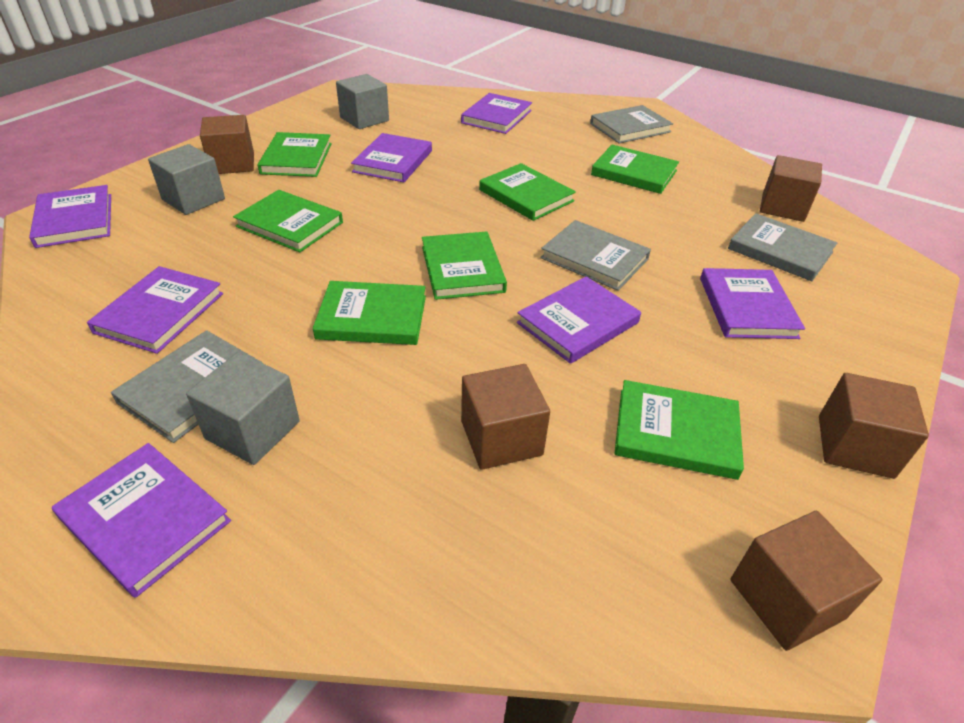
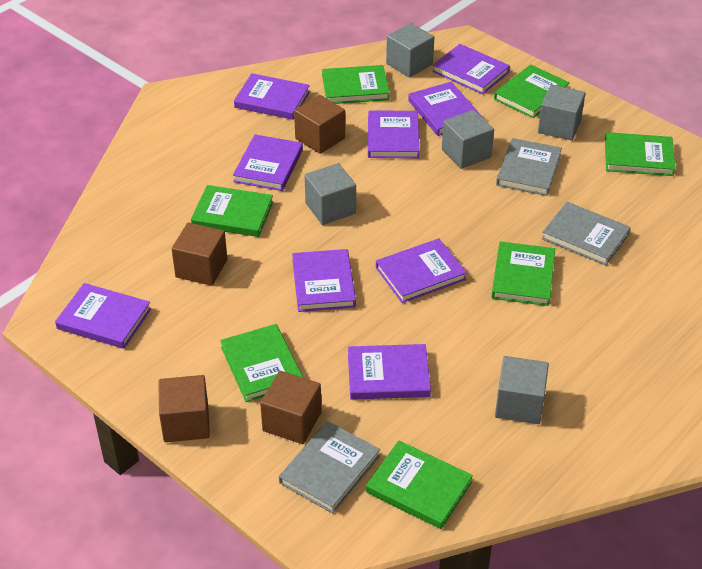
brown cube: 5 -> 4
grey book: 4 -> 3
grey cube: 3 -> 5
purple book: 7 -> 9

